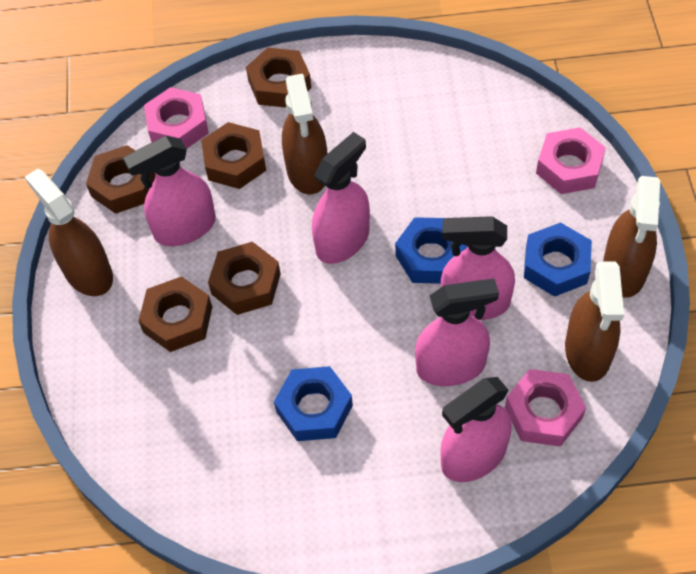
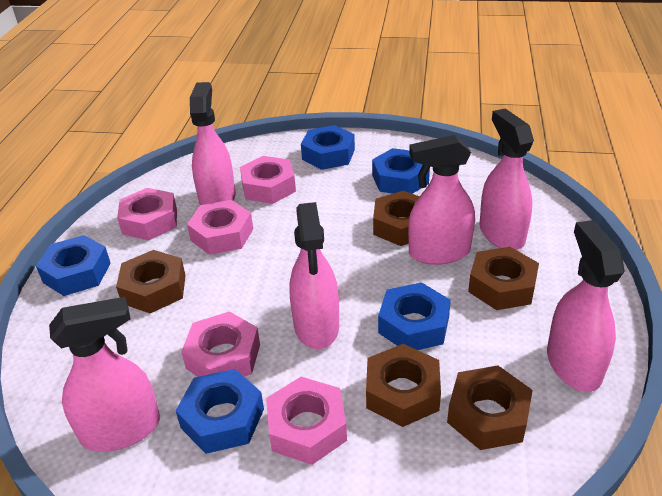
blue nut: 3 -> 5
brown spray bottle: 4 -> 0
pink nut: 3 -> 5
pink spray bottle: 5 -> 6

